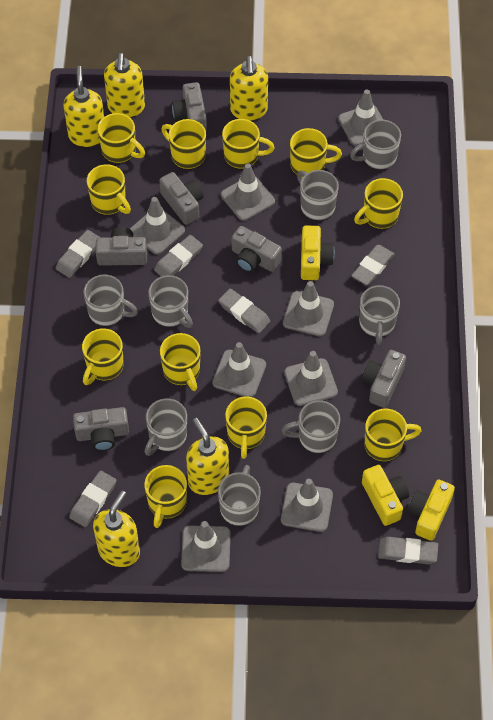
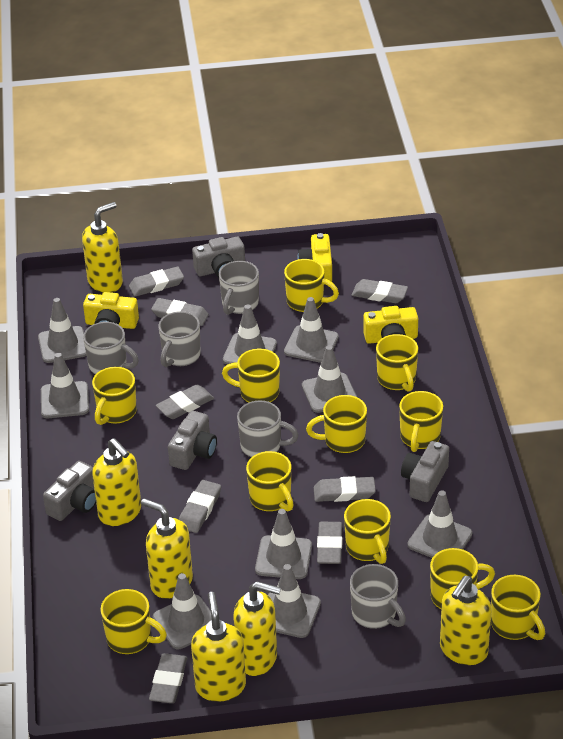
grey camera: 6 -> 4
grey eraser: 6 -> 8
grey mug: 8 -> 5
grey traffic cone: 8 -> 9
yellow soap dispenser: 5 -> 6

